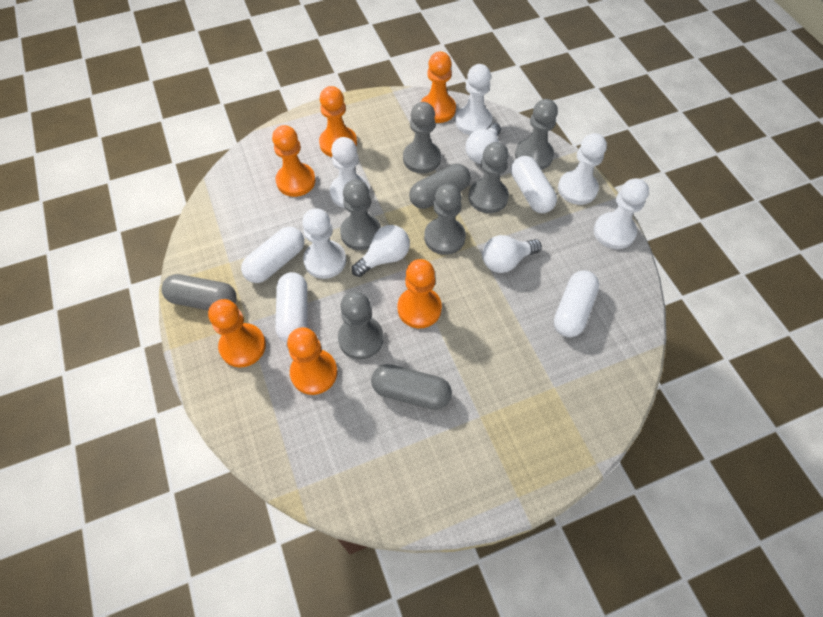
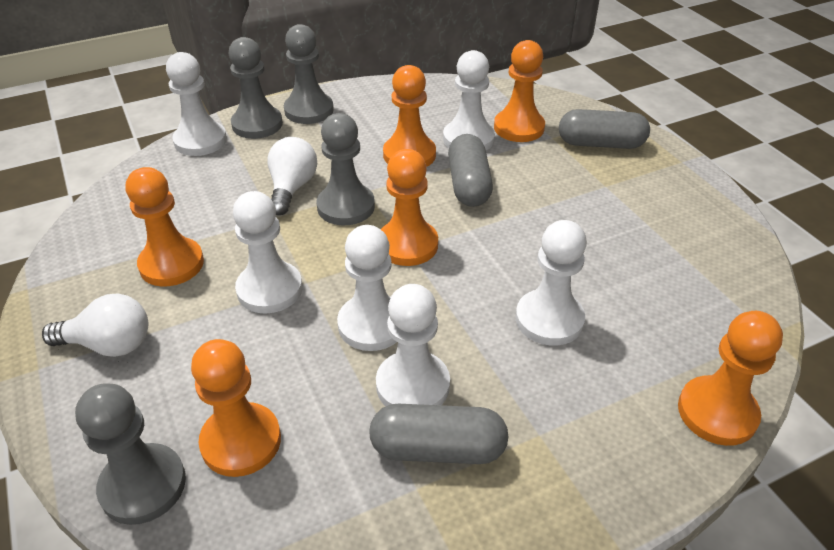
grey pawn: 6 -> 4
white capsule: 4 -> 0
white light bulb: 3 -> 2
white pawn: 5 -> 6

